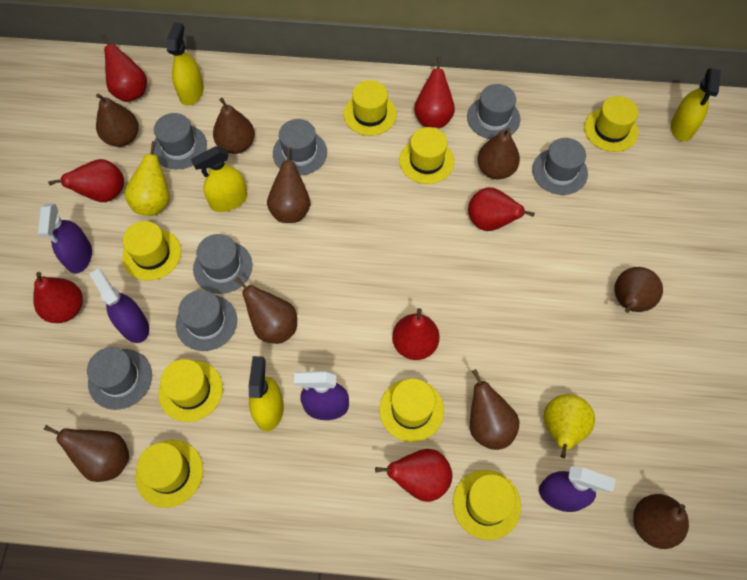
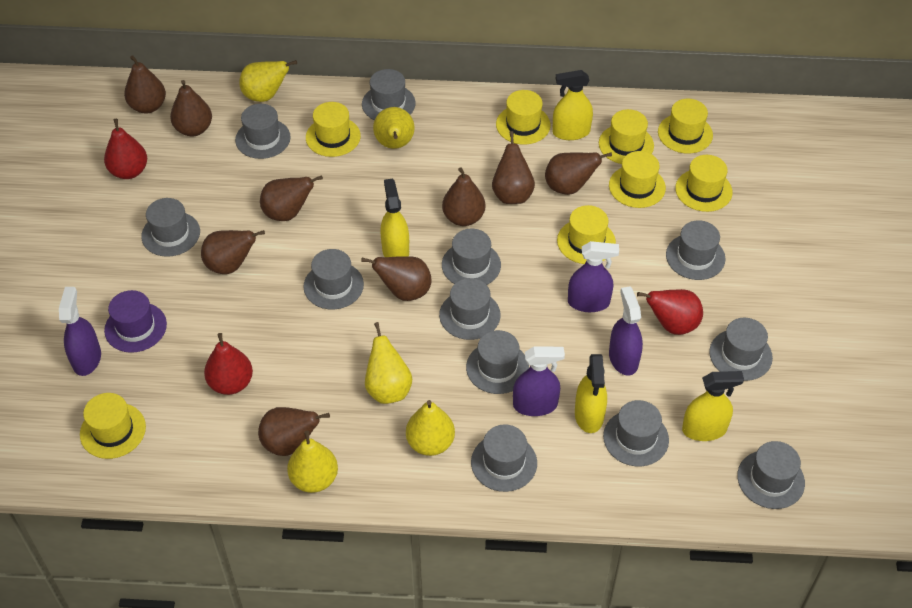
grey hat: 7 -> 12
purple hat: 0 -> 1
red pear: 7 -> 3
yellow pear: 2 -> 5

